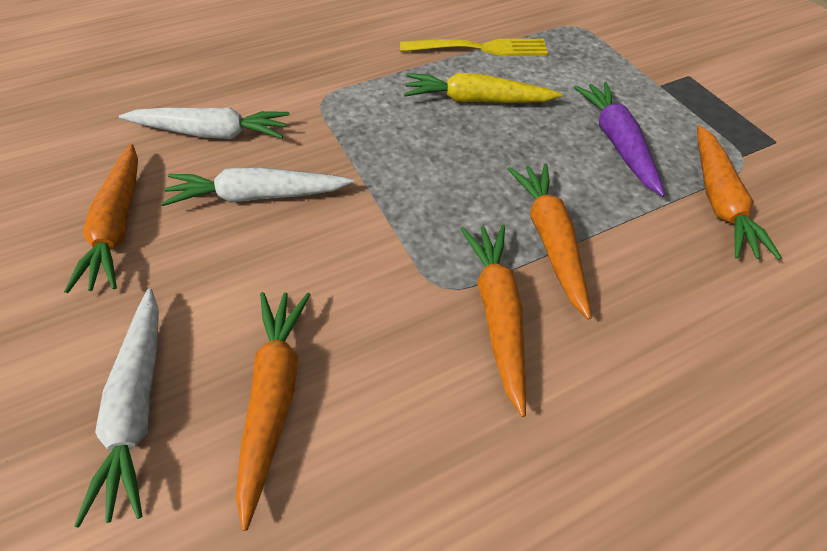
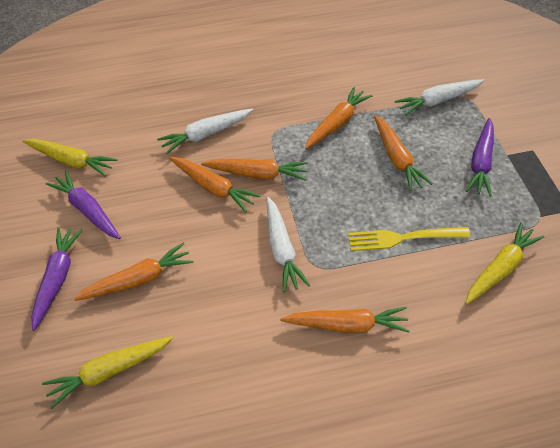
orange carrot: 5 -> 6
purple carrot: 1 -> 3
yellow carrot: 1 -> 3

